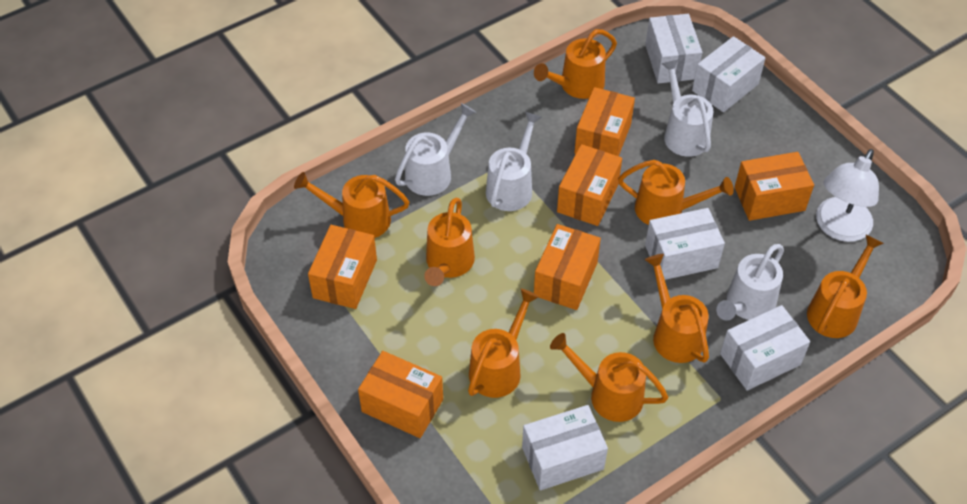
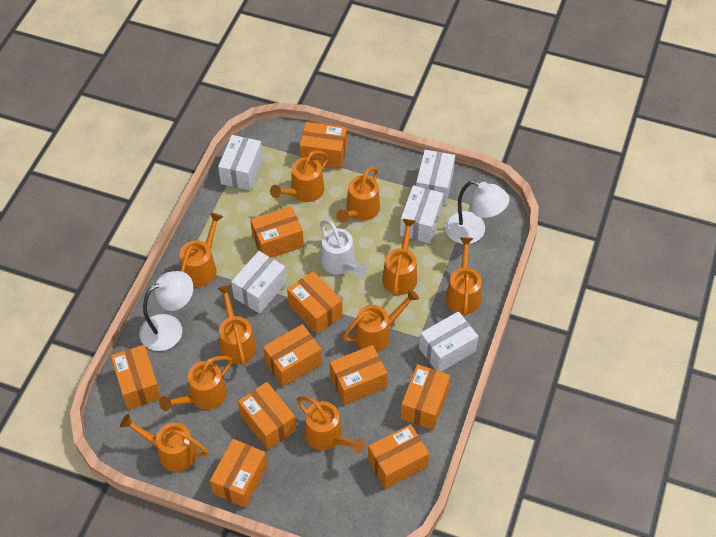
orange box: 6 -> 10
orange watering can: 8 -> 10
white lamp: 1 -> 2
white watering can: 4 -> 1

